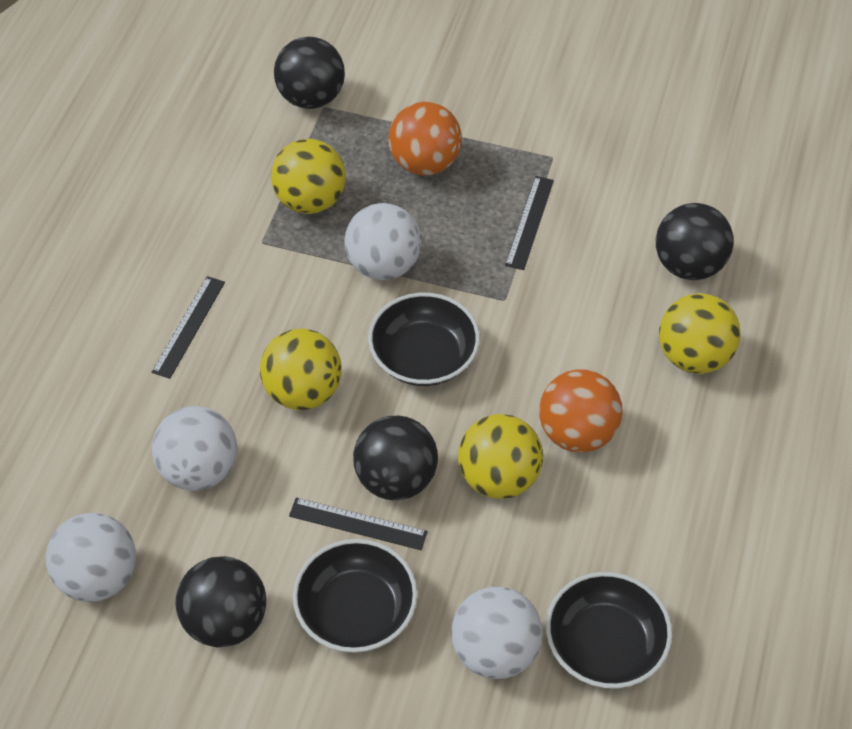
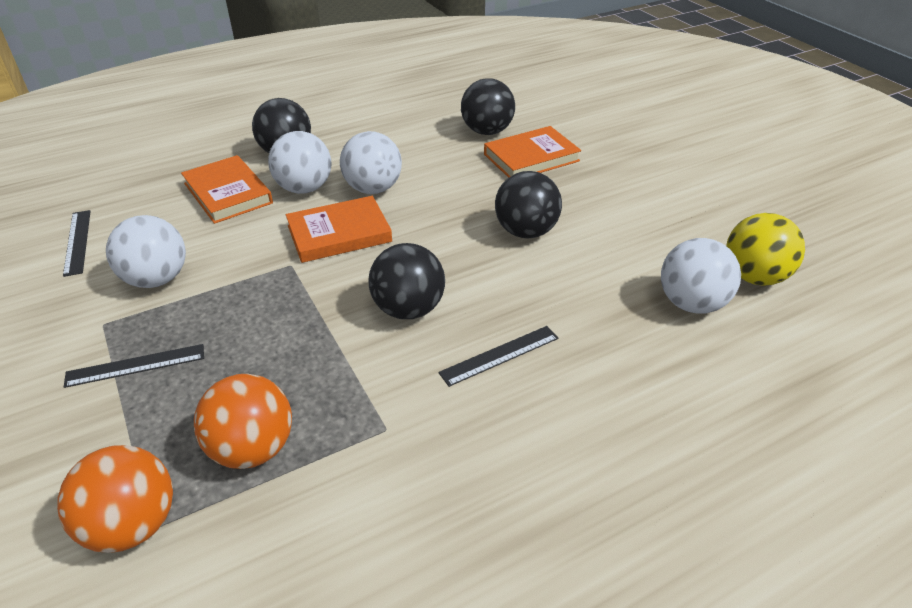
black bowl: 3 -> 0
orange book: 0 -> 3
yellow ball: 4 -> 1

